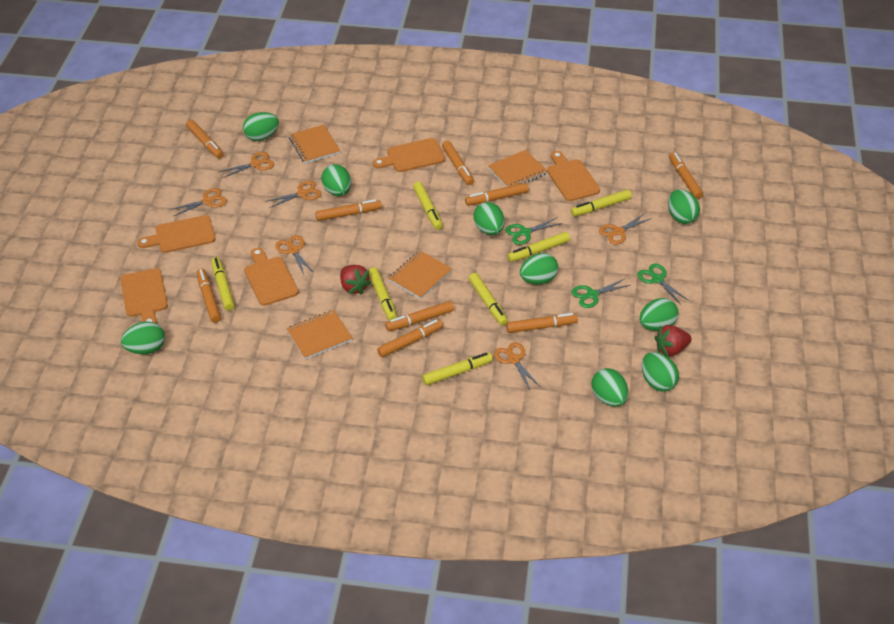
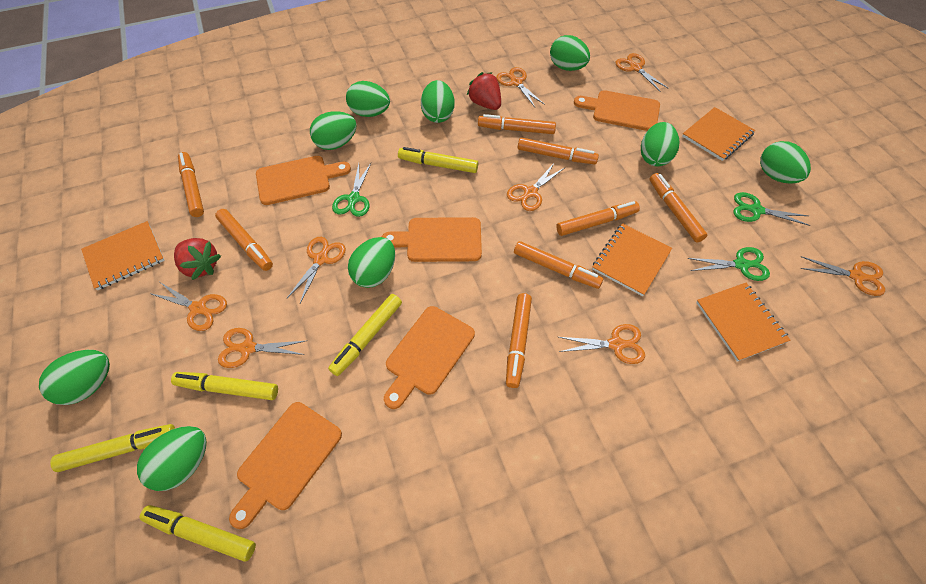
orange marker: 9 -> 8
orange scissors: 6 -> 8
yellow marker: 7 -> 5

